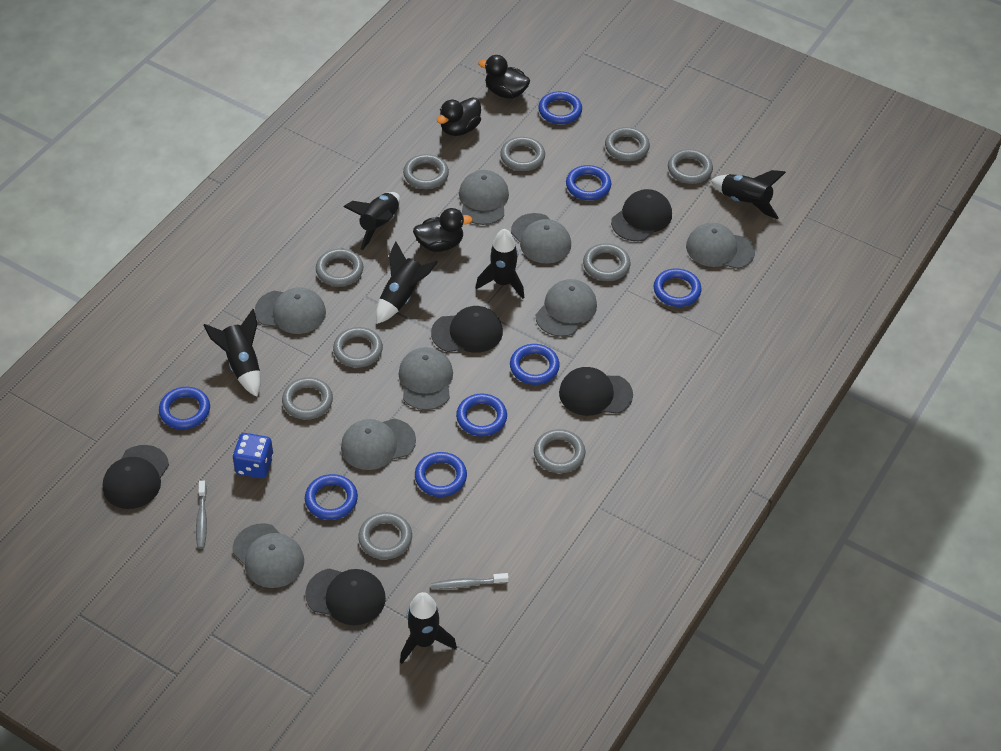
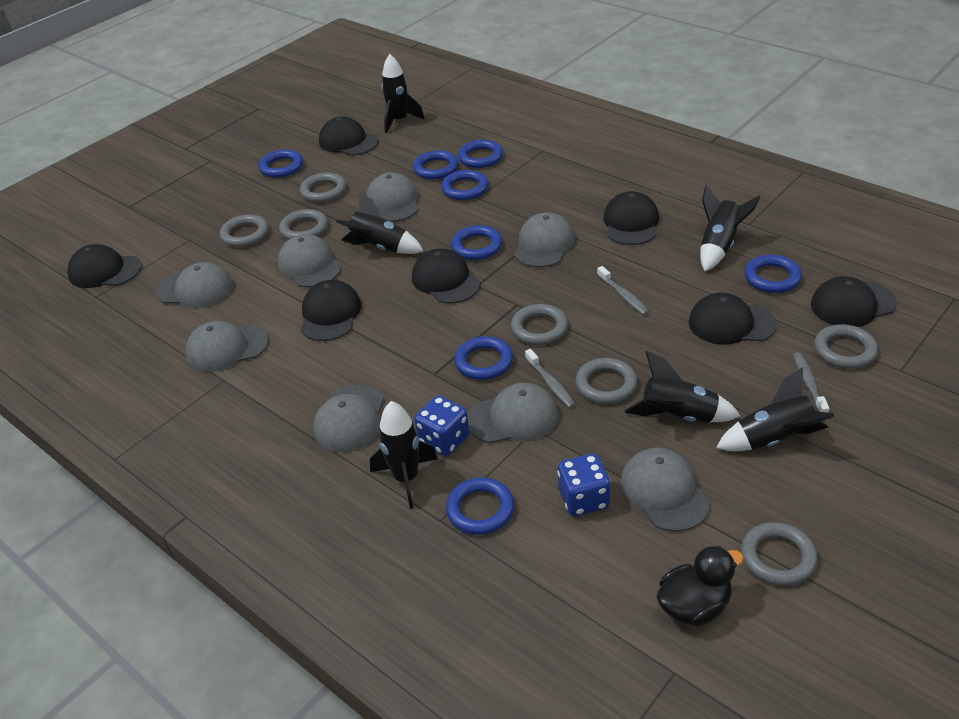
black cap: 5 -> 7
black duck: 3 -> 1
blue dice: 1 -> 2
grey ring: 10 -> 7
grey toothbrush: 2 -> 3

